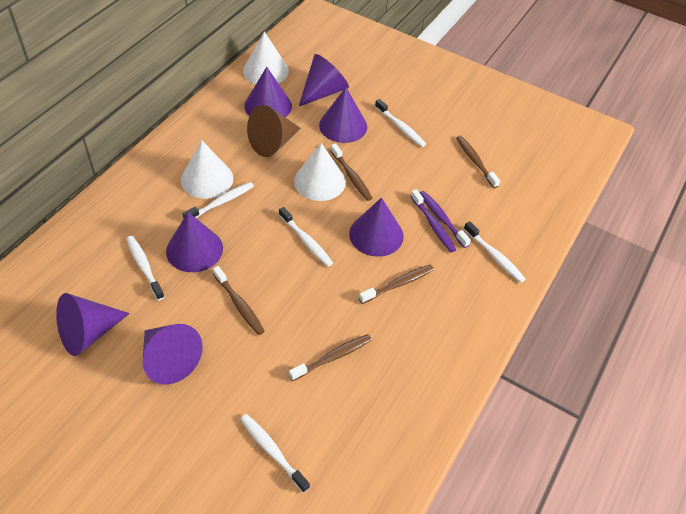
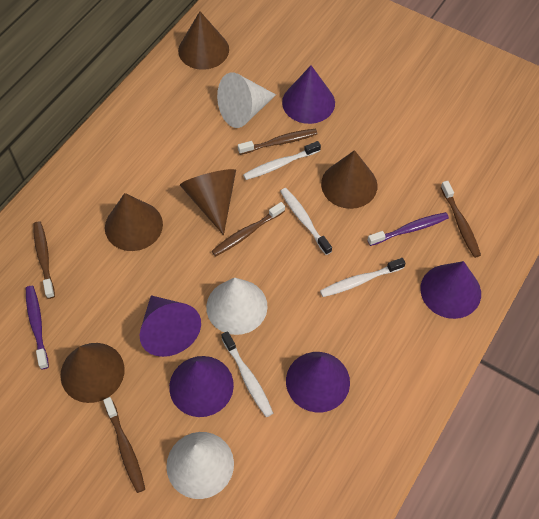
brown cone: 1 -> 5
purple cone: 7 -> 5
white toothbrush: 6 -> 4

